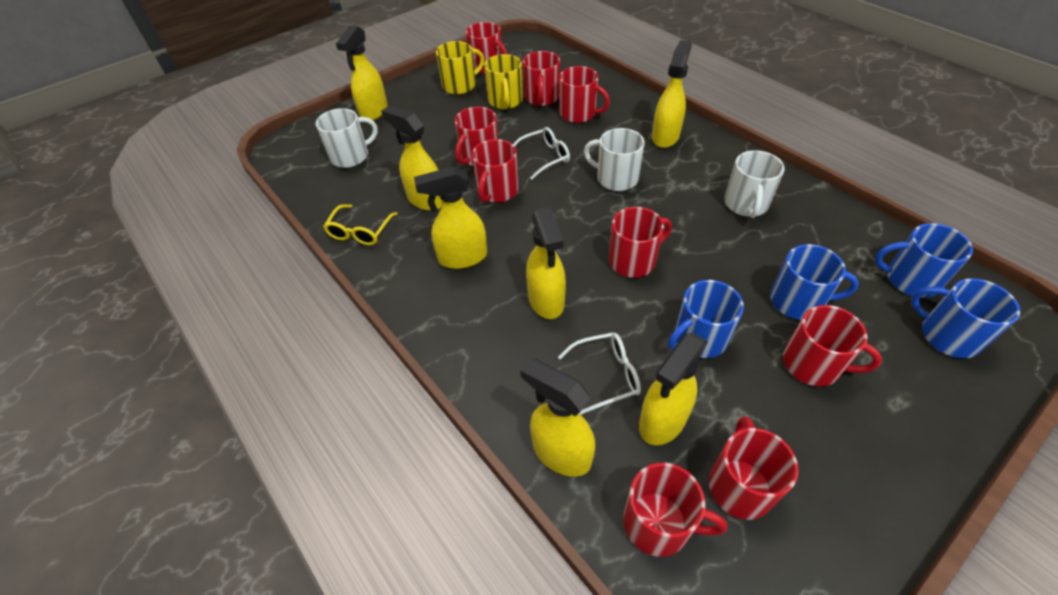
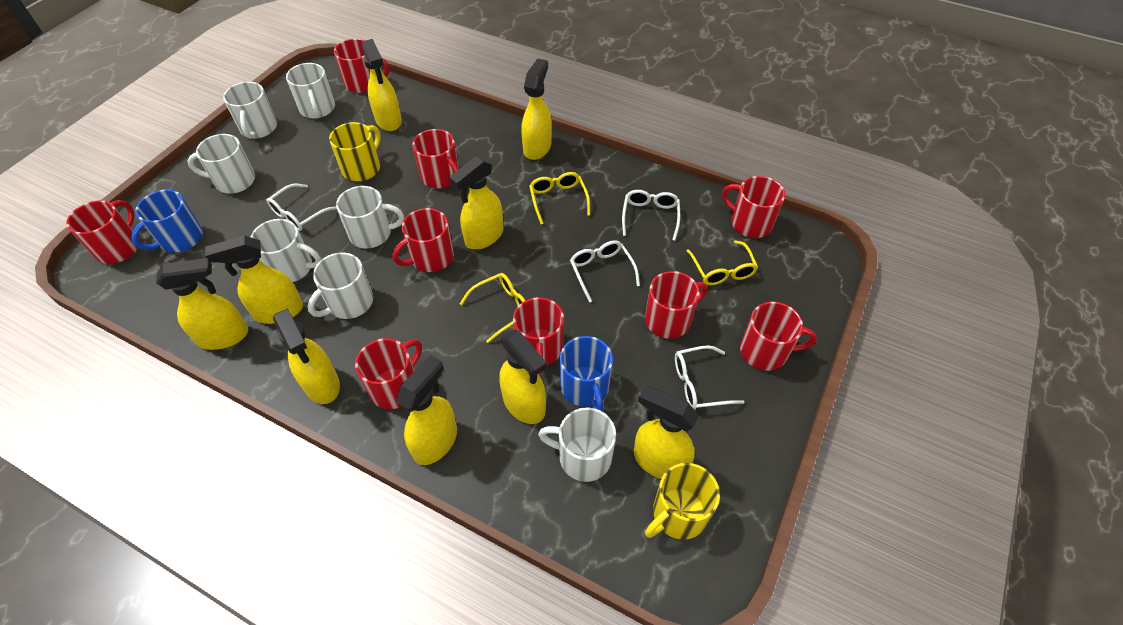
blue mug: 4 -> 2
white glasses: 2 -> 4
white mug: 3 -> 7
yellow glasses: 1 -> 3
yellow spray bottle: 7 -> 9

